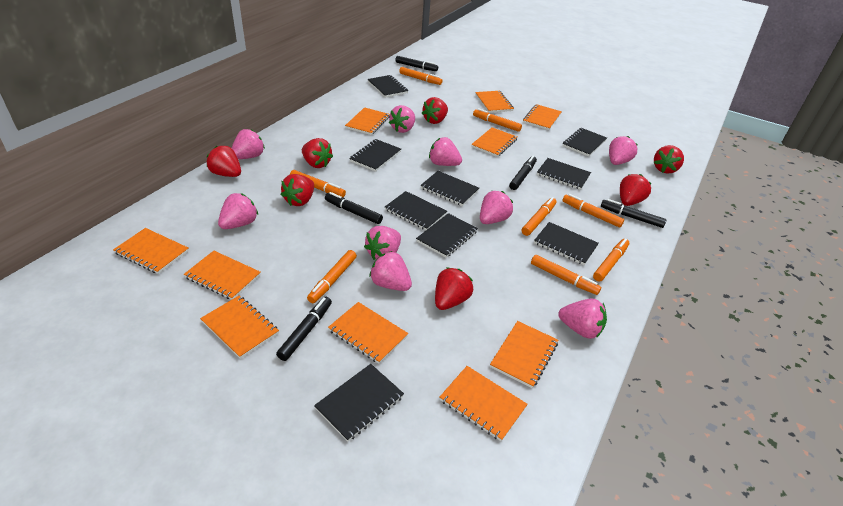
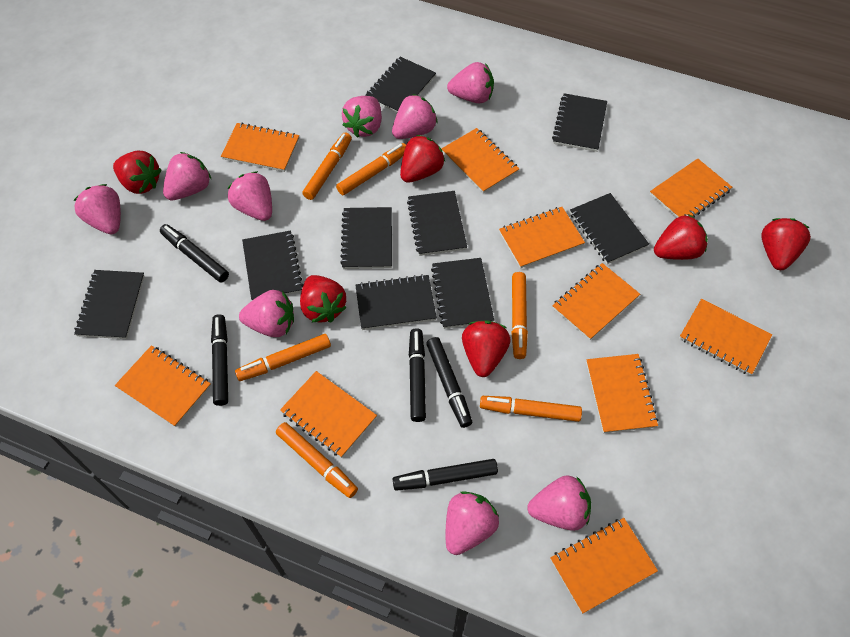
orange marker: 8 -> 6
red strawberry: 7 -> 6

